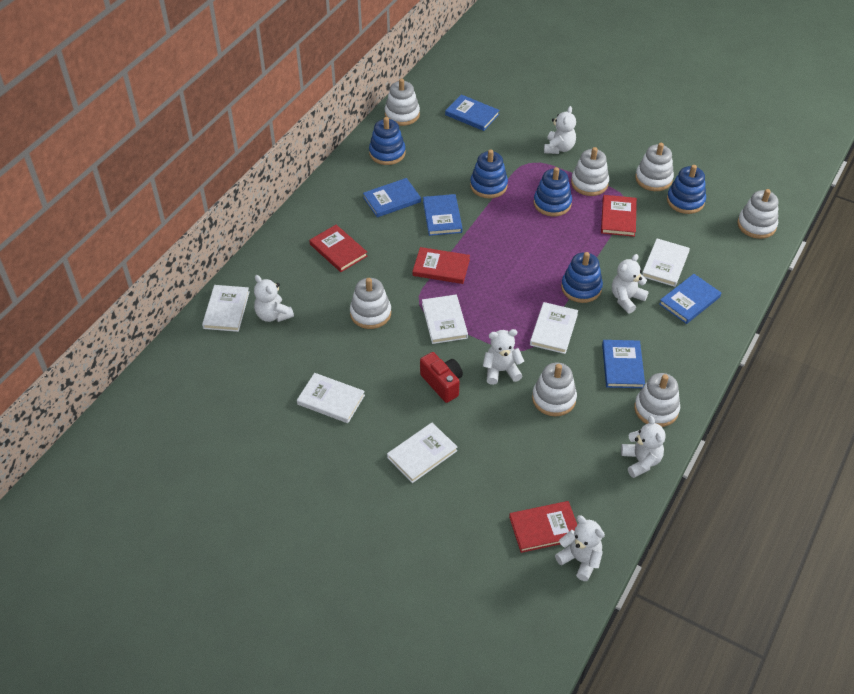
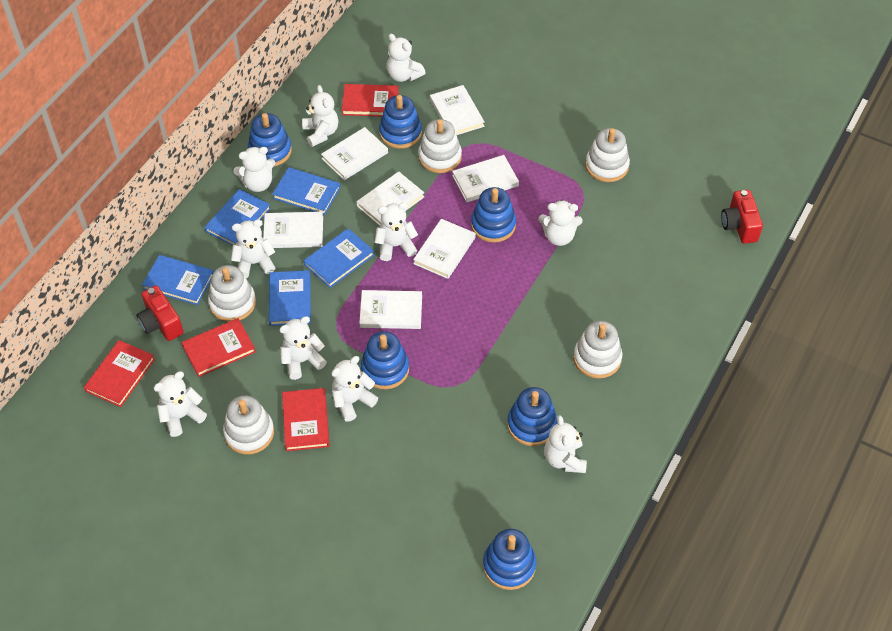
blue stacking toy: 5 -> 6
red camera: 1 -> 2
white book: 6 -> 7
white stacking toy: 7 -> 5
white teddy bear: 6 -> 10

